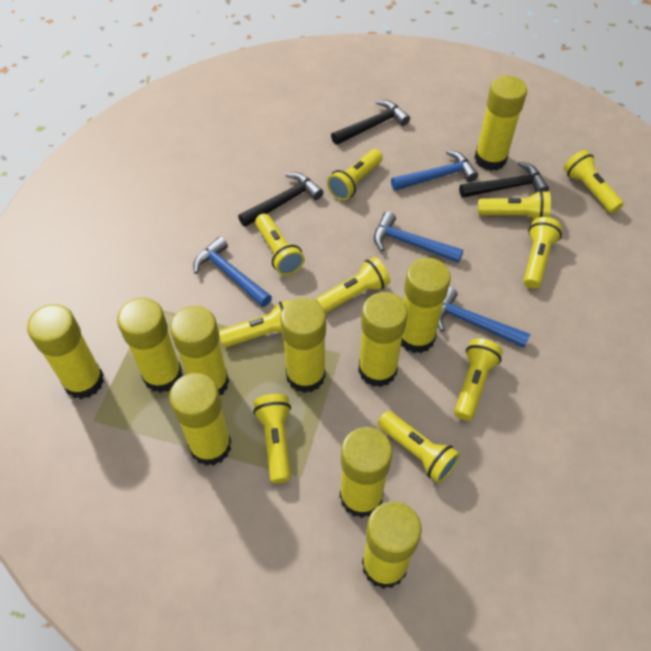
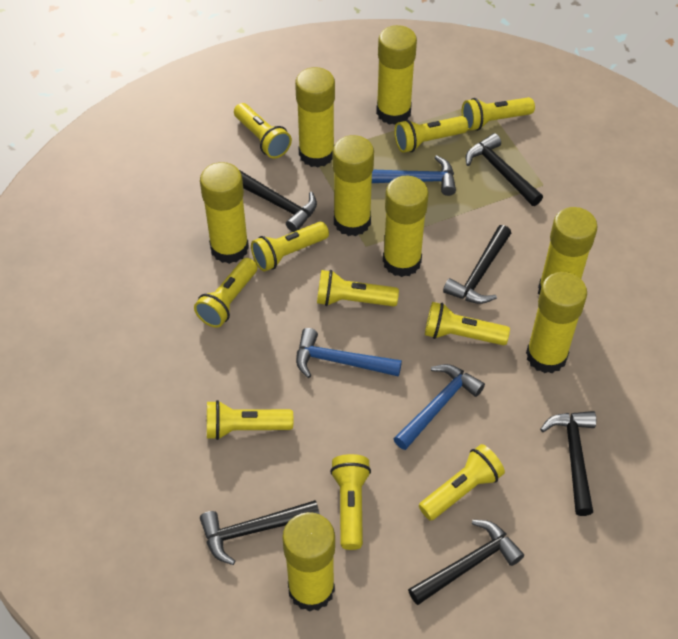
black hammer: 3 -> 6
blue hammer: 4 -> 3
yellow glue stick: 10 -> 8

